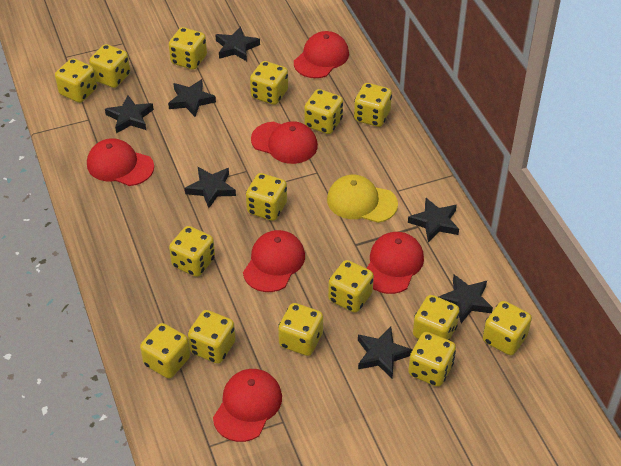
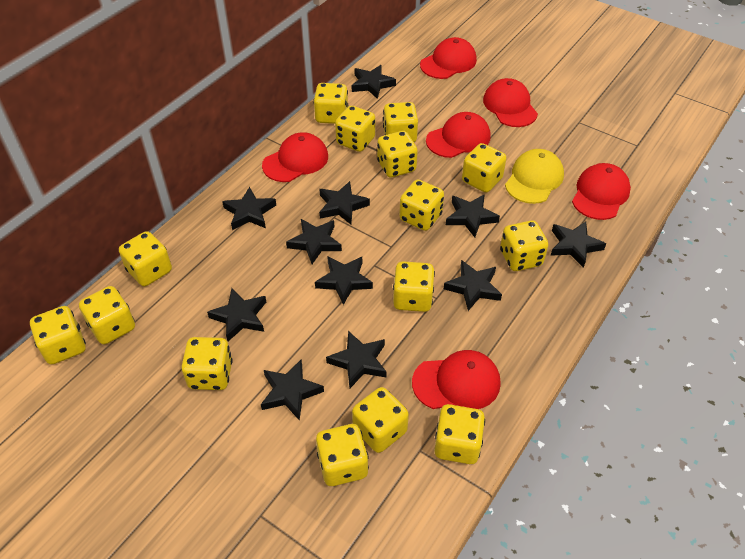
black star: 7 -> 11

